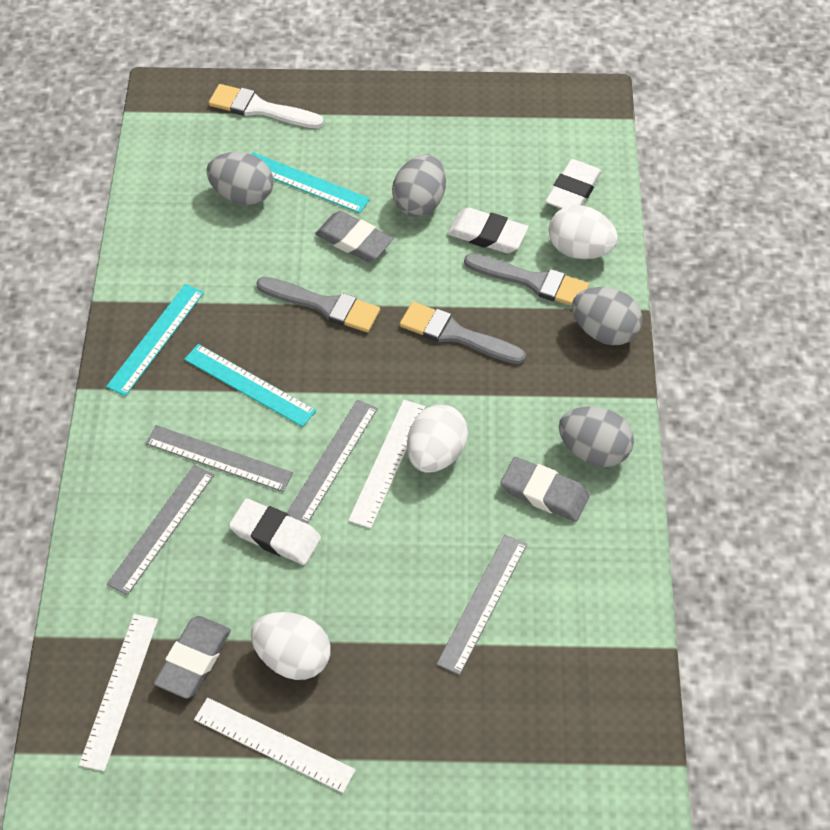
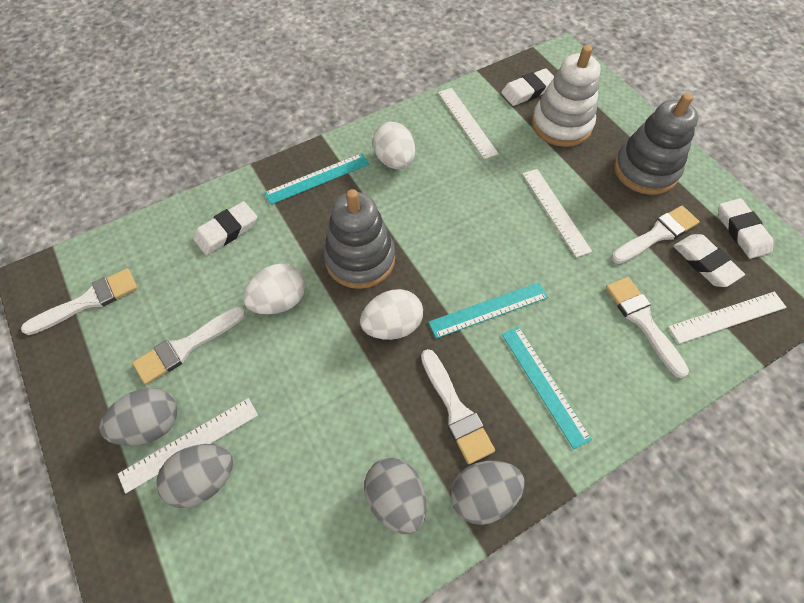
grey brush: 3 -> 0
grey eraser: 3 -> 0
grey ruler: 4 -> 0
grey stacking toy: 0 -> 2
white brush: 1 -> 5
white eraser: 3 -> 4
white ruler: 3 -> 4
white stacking toy: 0 -> 1

